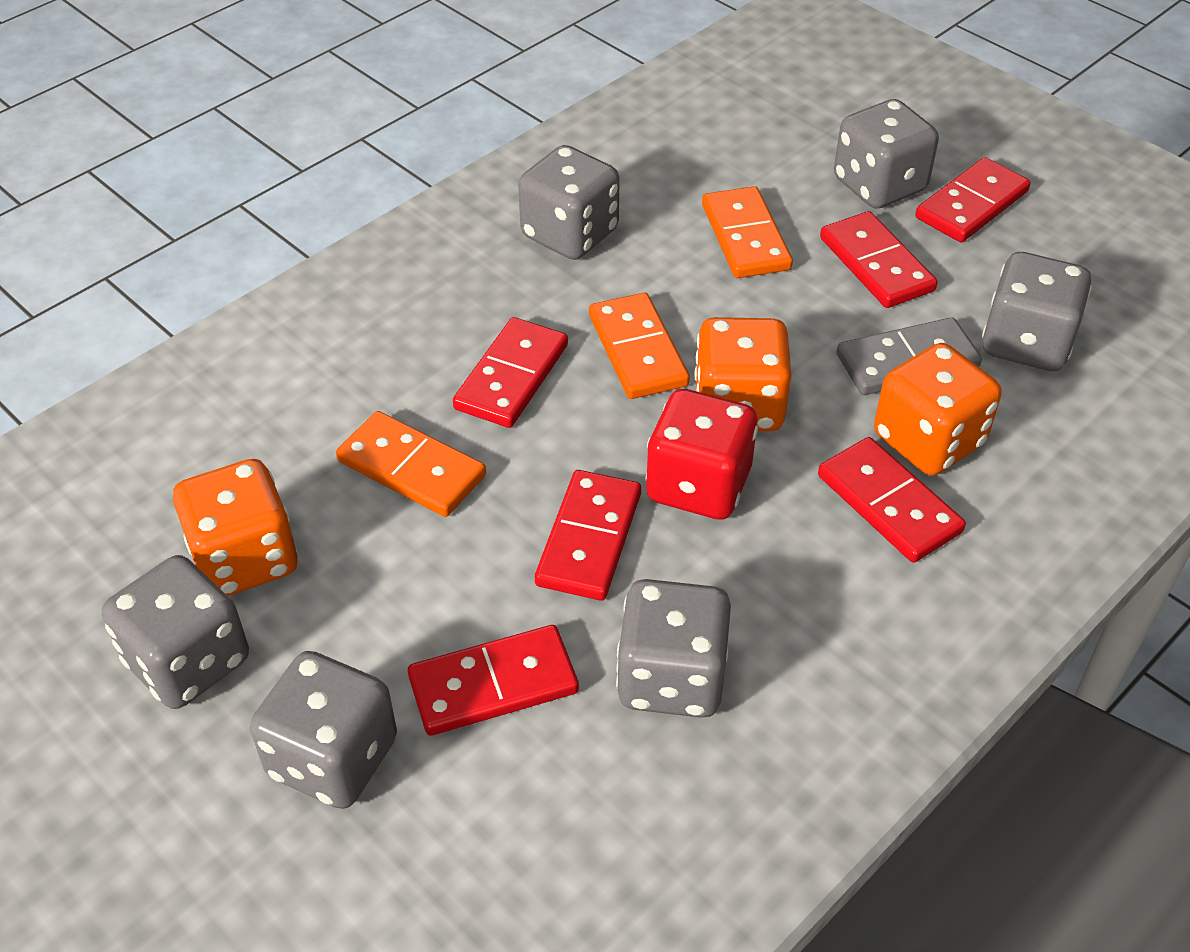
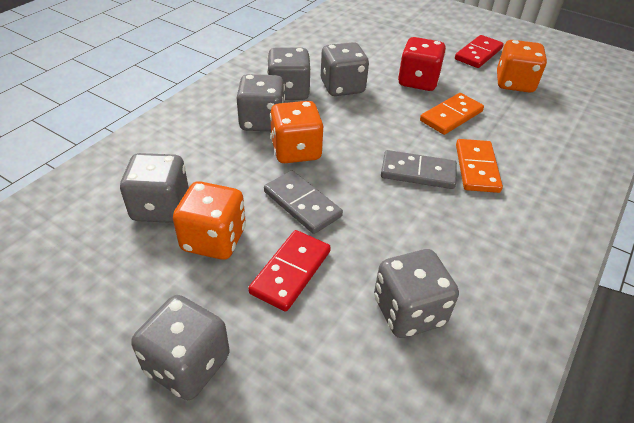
grey domino: 1 -> 2
orange domino: 3 -> 2
red domino: 6 -> 2

